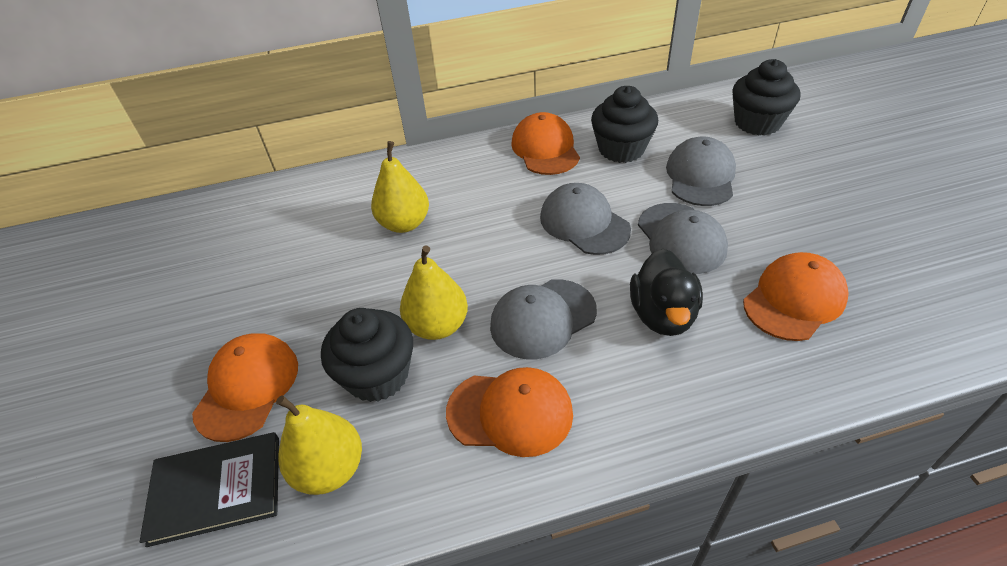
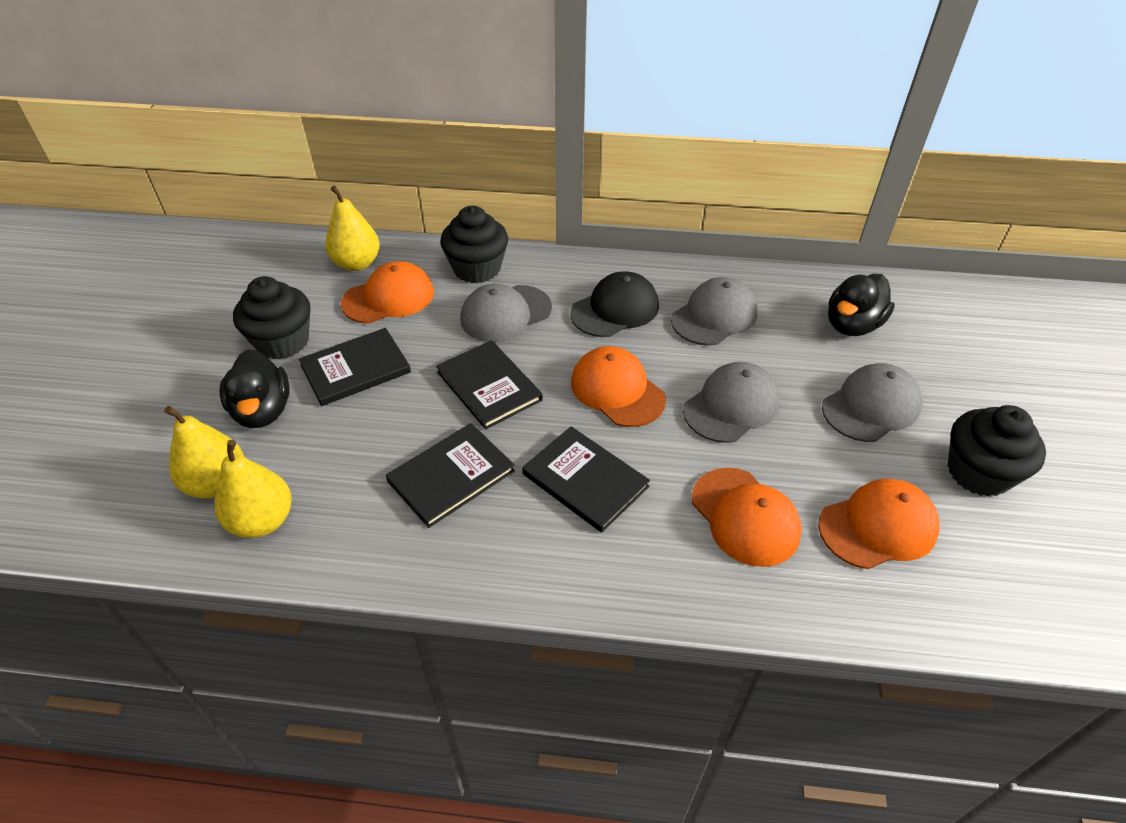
black book: 1 -> 4
black cap: 0 -> 1
black duck: 1 -> 2

